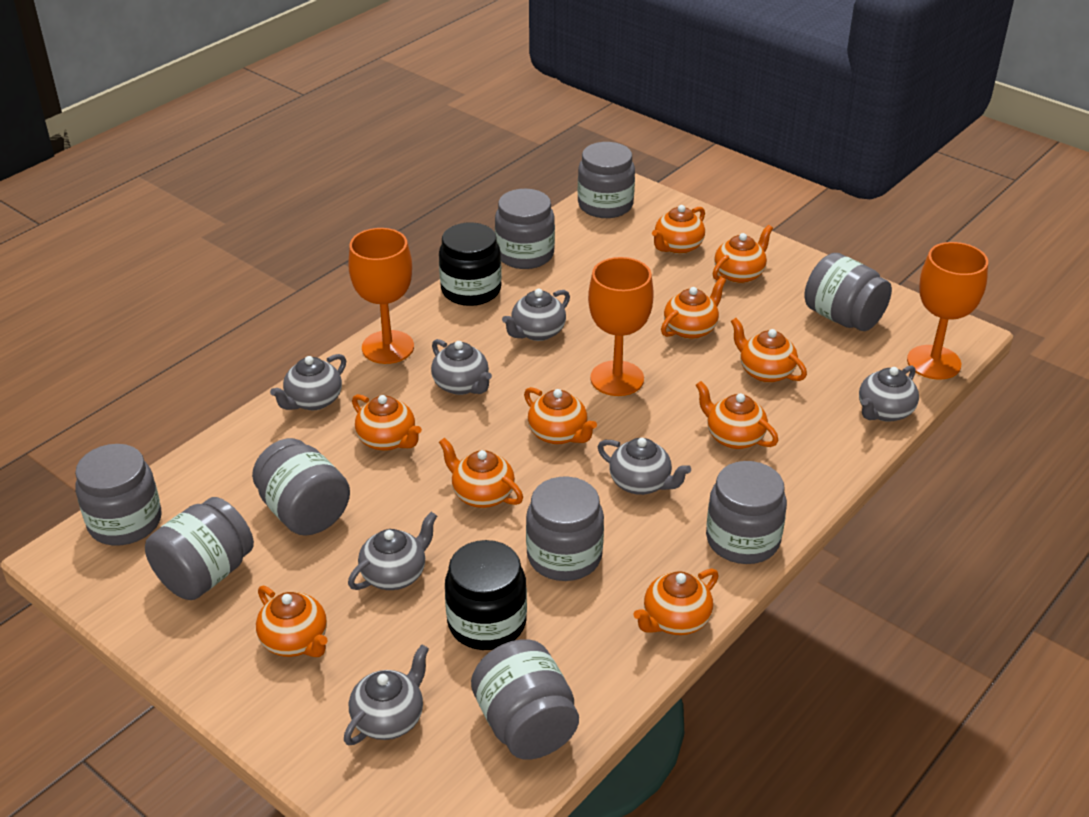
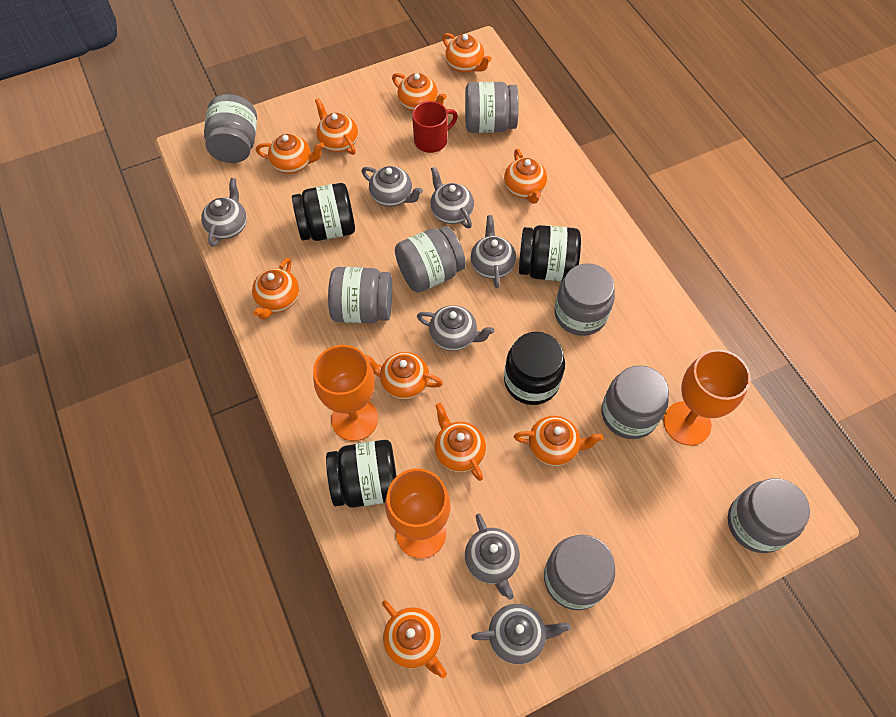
black jar: 2 -> 4
grey jar: 9 -> 8
red mug: 0 -> 1

